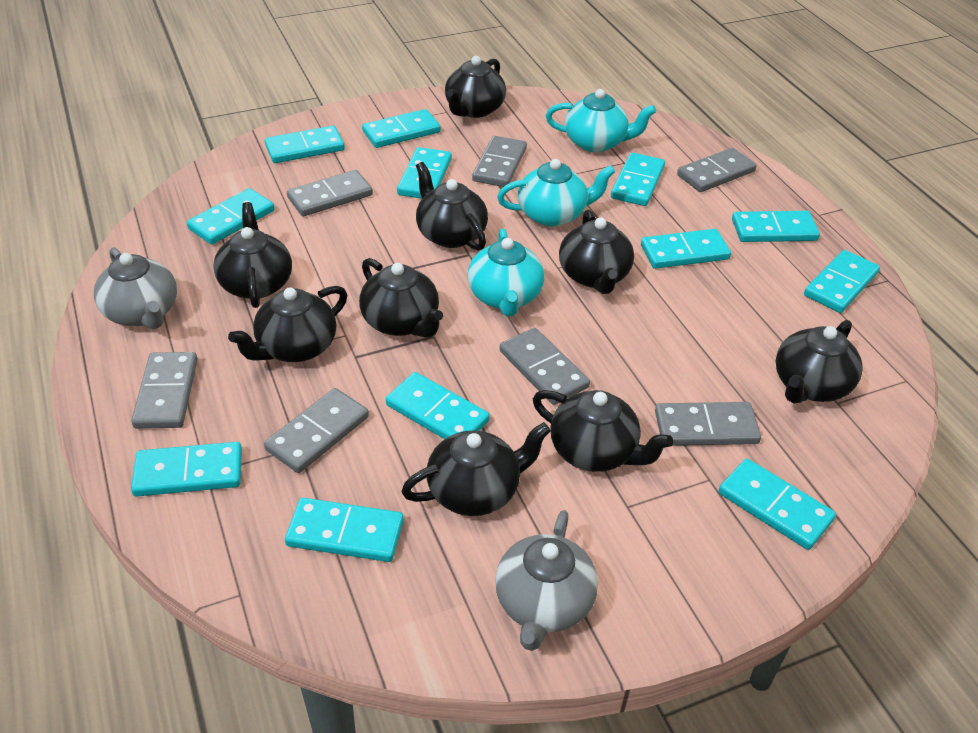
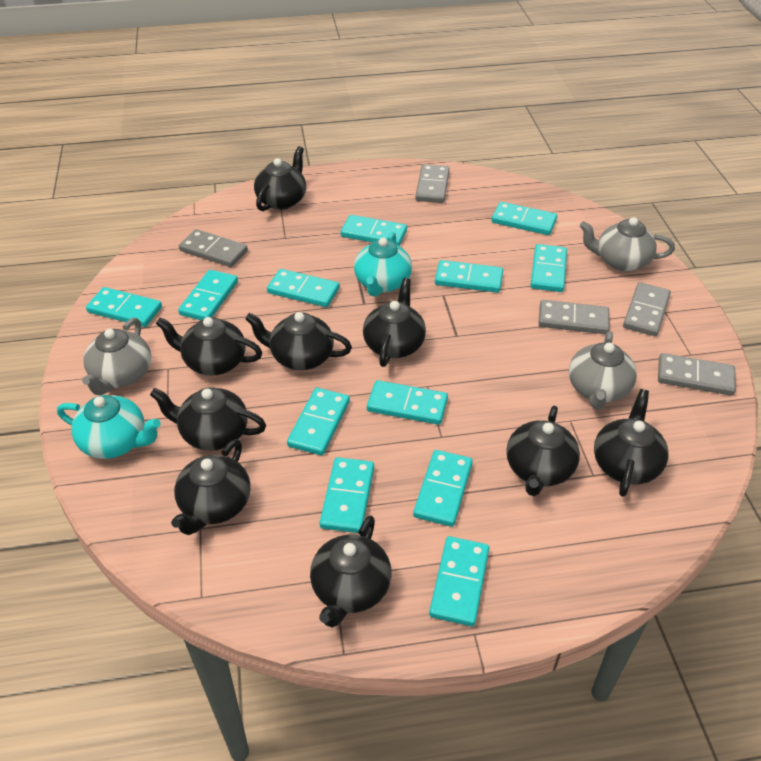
grey domino: 7 -> 5
grey teapot: 2 -> 3
turquoise teapot: 3 -> 2

